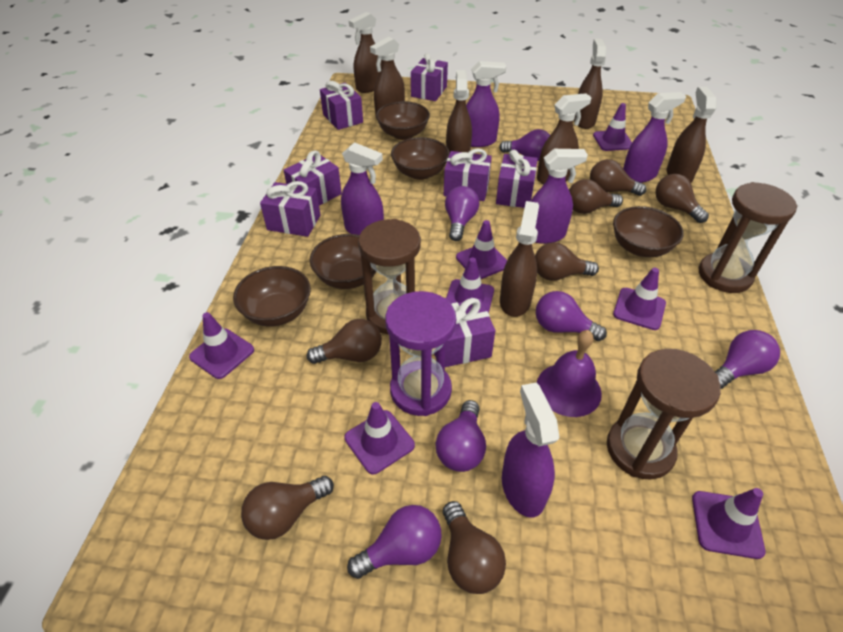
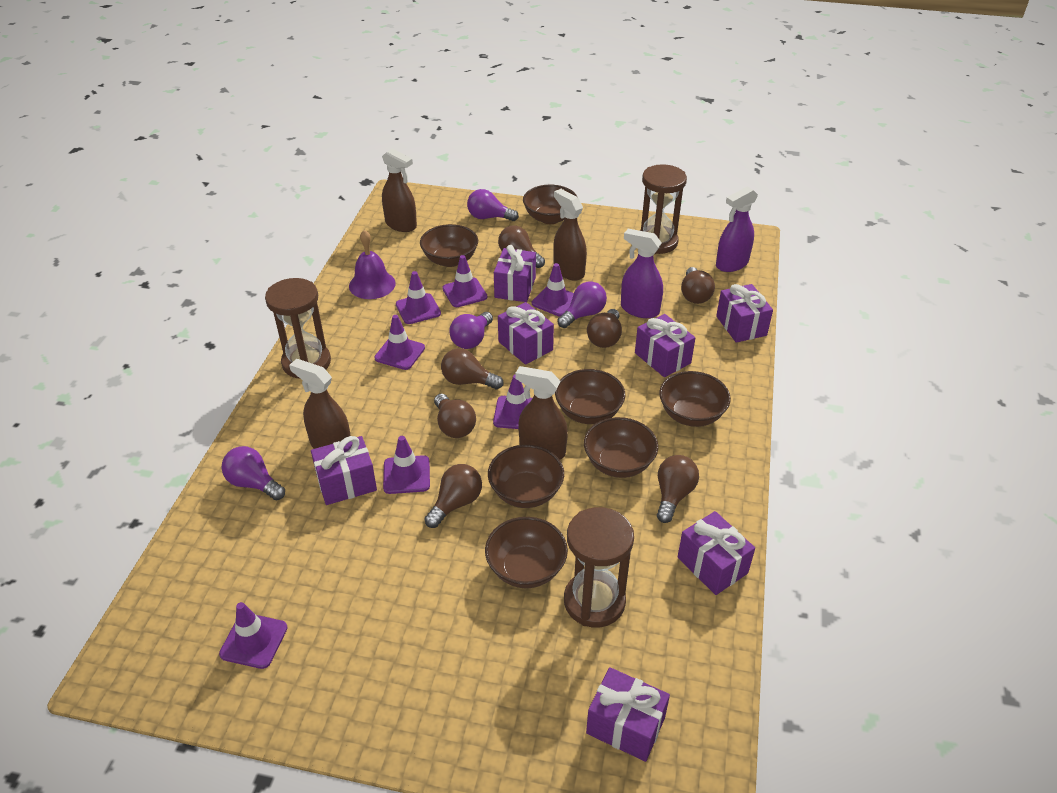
brown bowl: 5 -> 7
brown spray bottle: 7 -> 4
purple hourglass: 1 -> 0
purple light bulb: 6 -> 4
purple spray bottle: 5 -> 2

